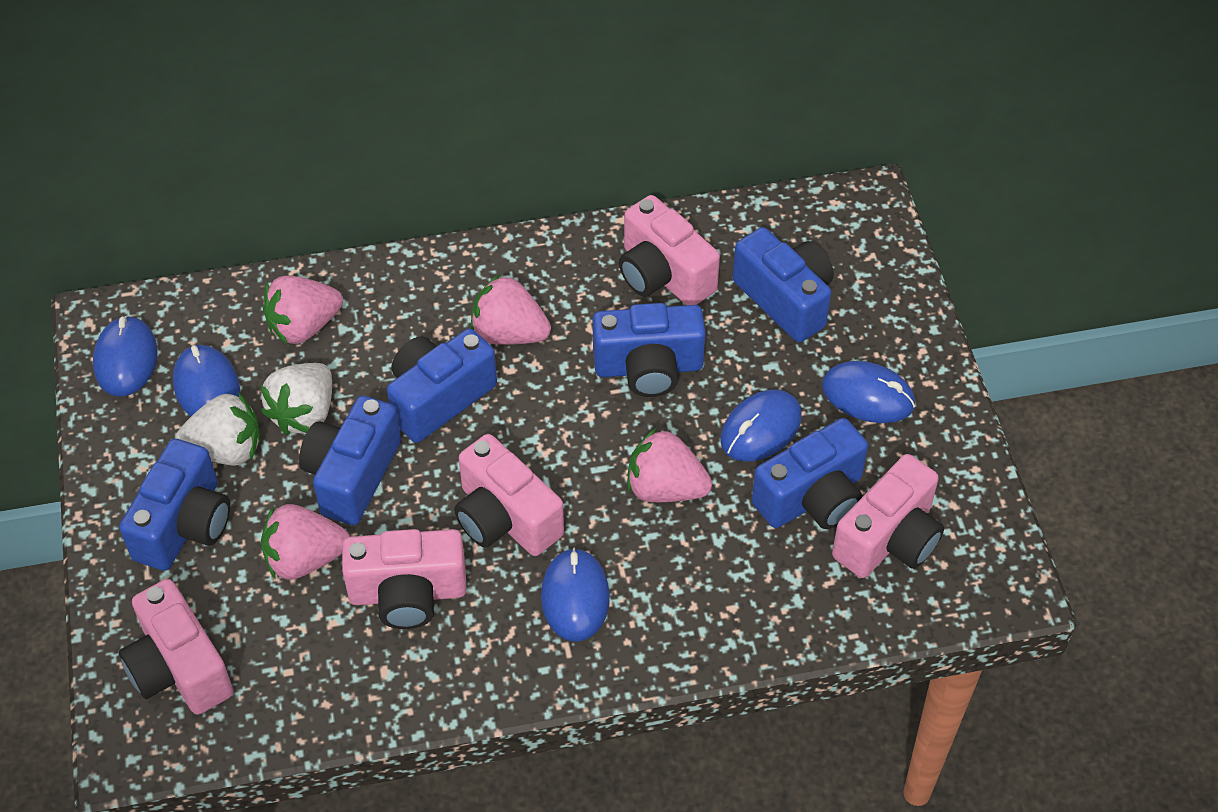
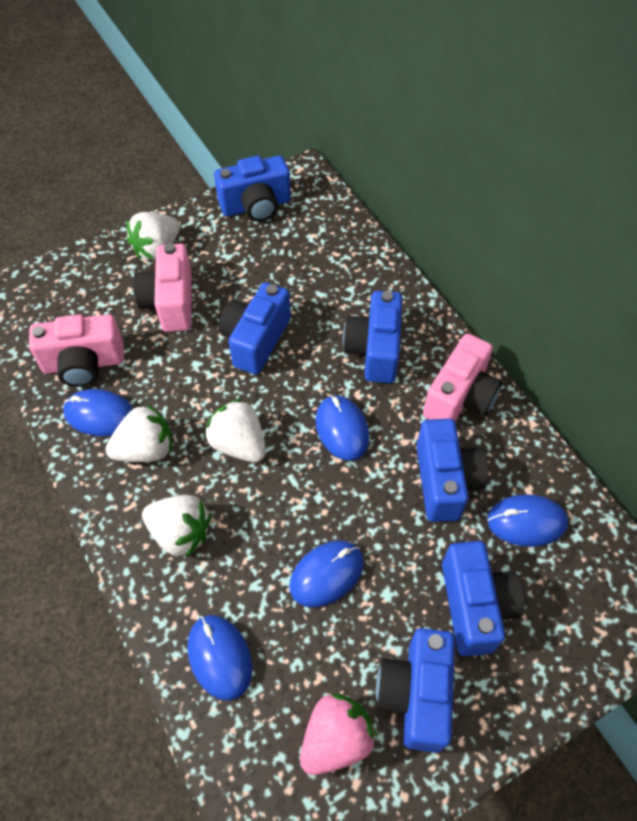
pink camera: 5 -> 3
pink strawberry: 4 -> 1
white strawberry: 2 -> 4

